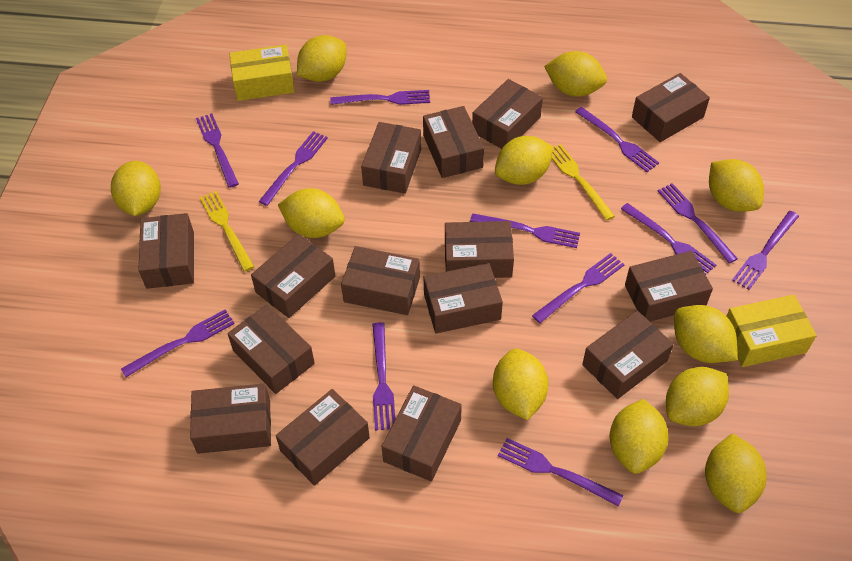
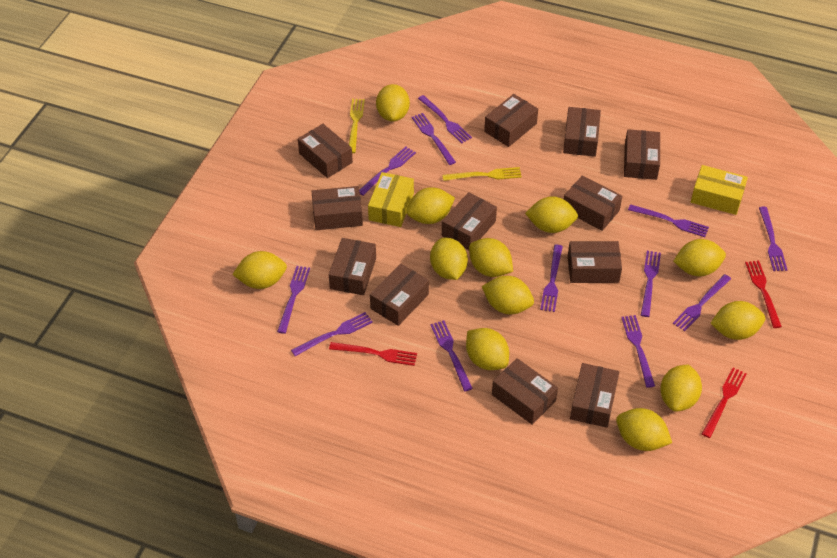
brown box: 15 -> 12
red fork: 0 -> 3
yellow lemon: 11 -> 12

